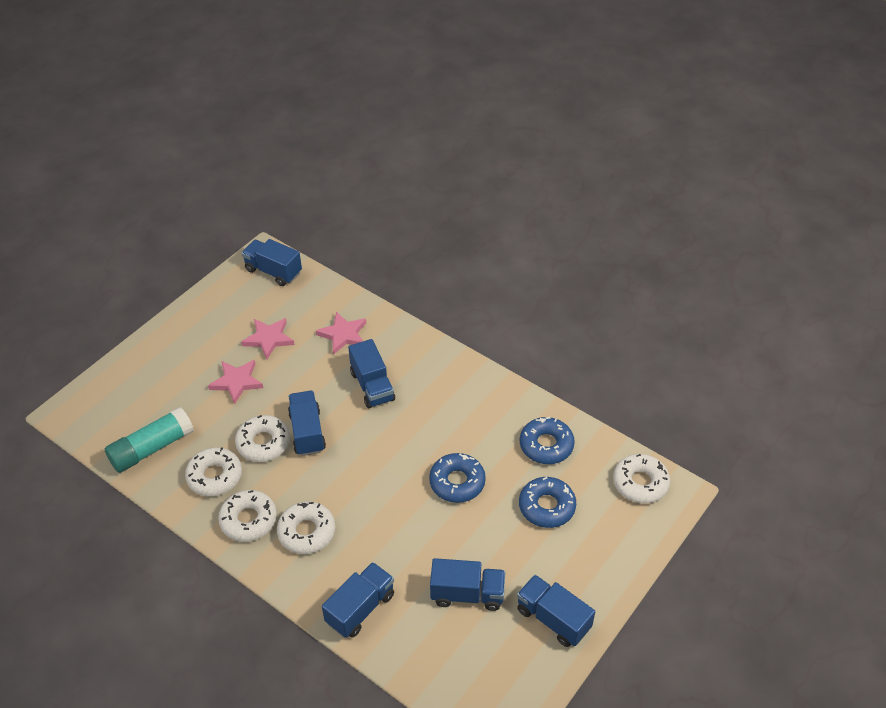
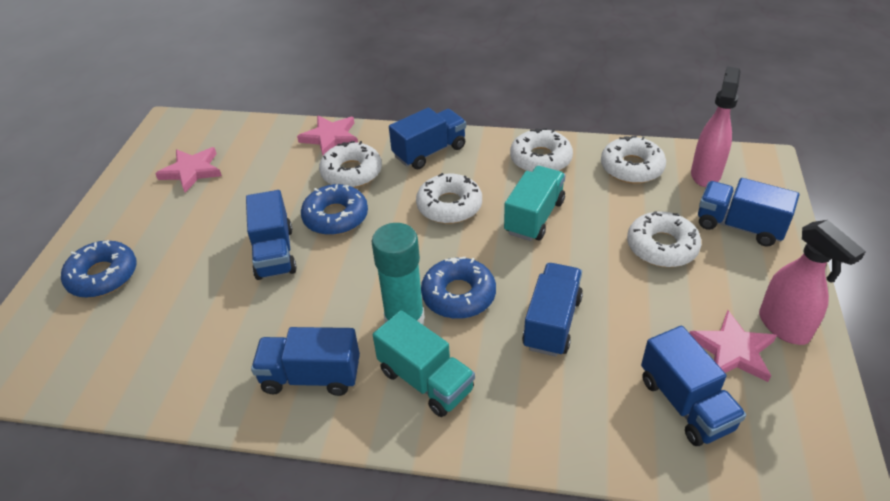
pink spray bottle: 0 -> 2
turquoise truck: 0 -> 2

